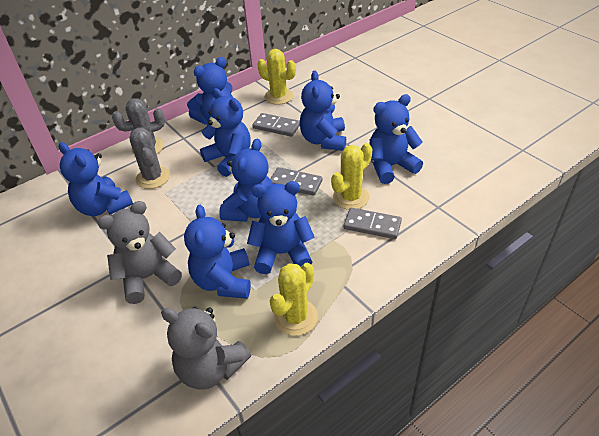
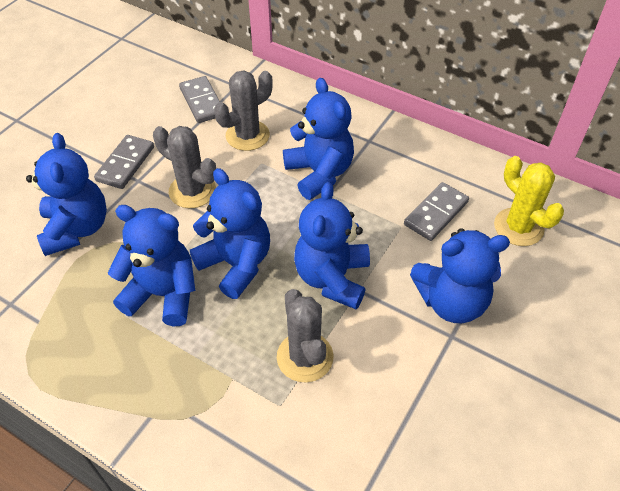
blue teddy bear: 8 -> 6
grey cactus: 2 -> 3
grey teddy bear: 2 -> 0
yellow cactus: 3 -> 1

